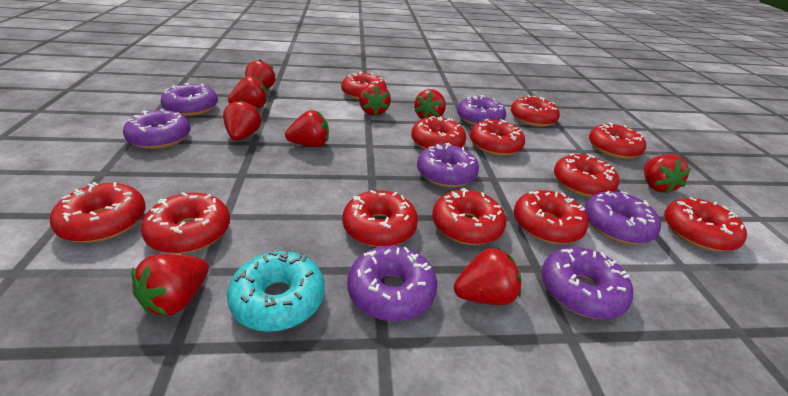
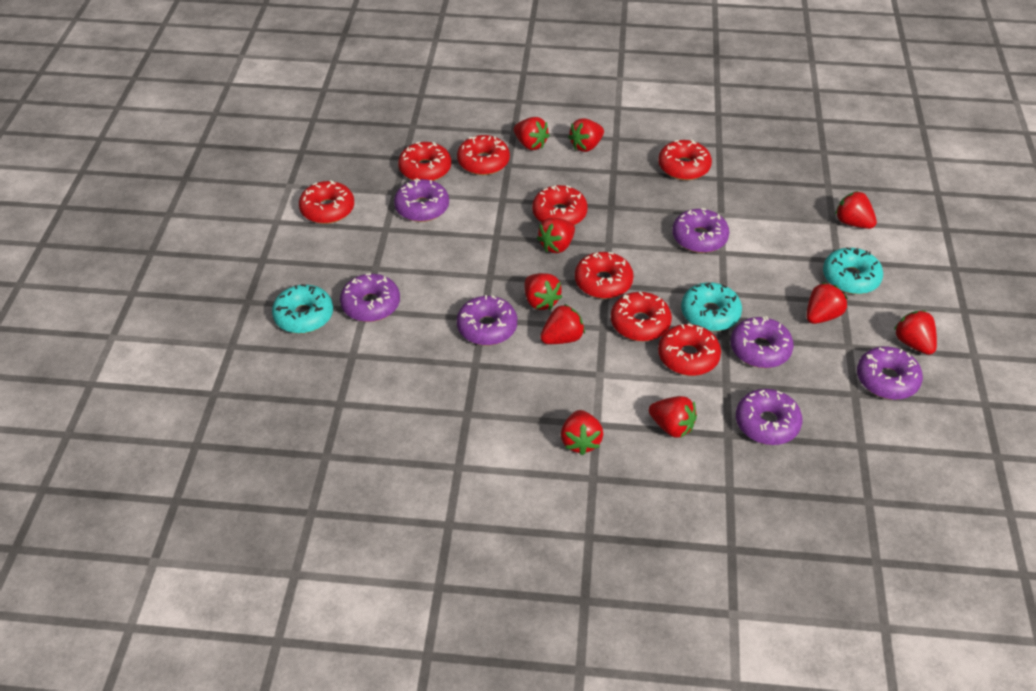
red donut: 12 -> 8
red strawberry: 9 -> 10
turquoise donut: 1 -> 3

